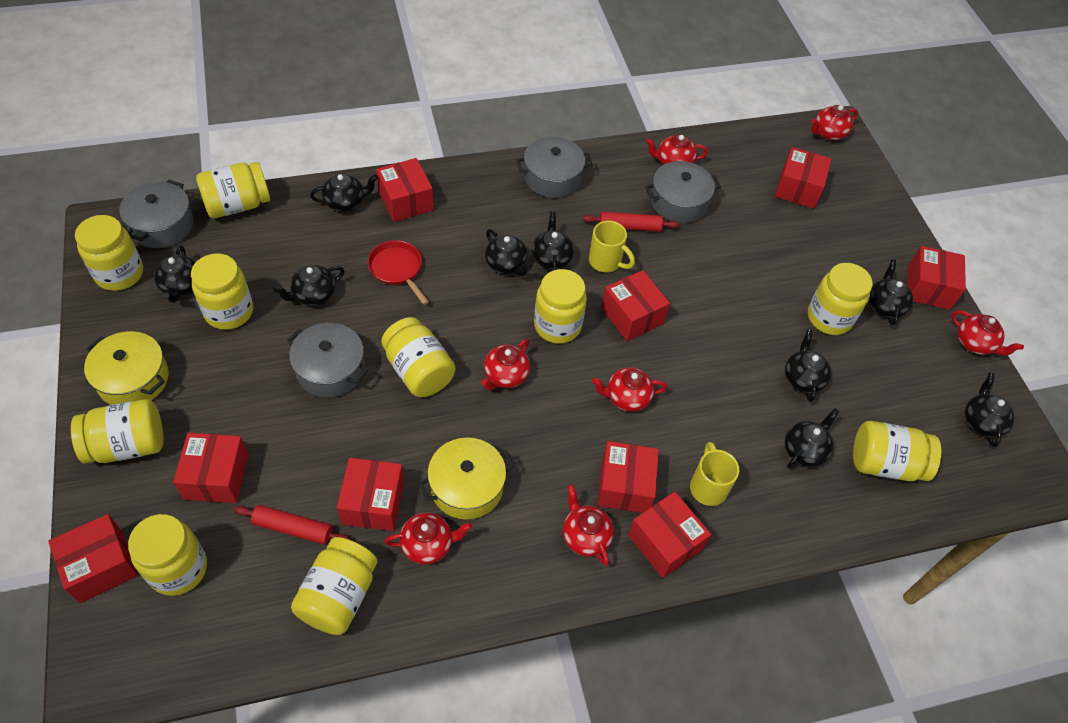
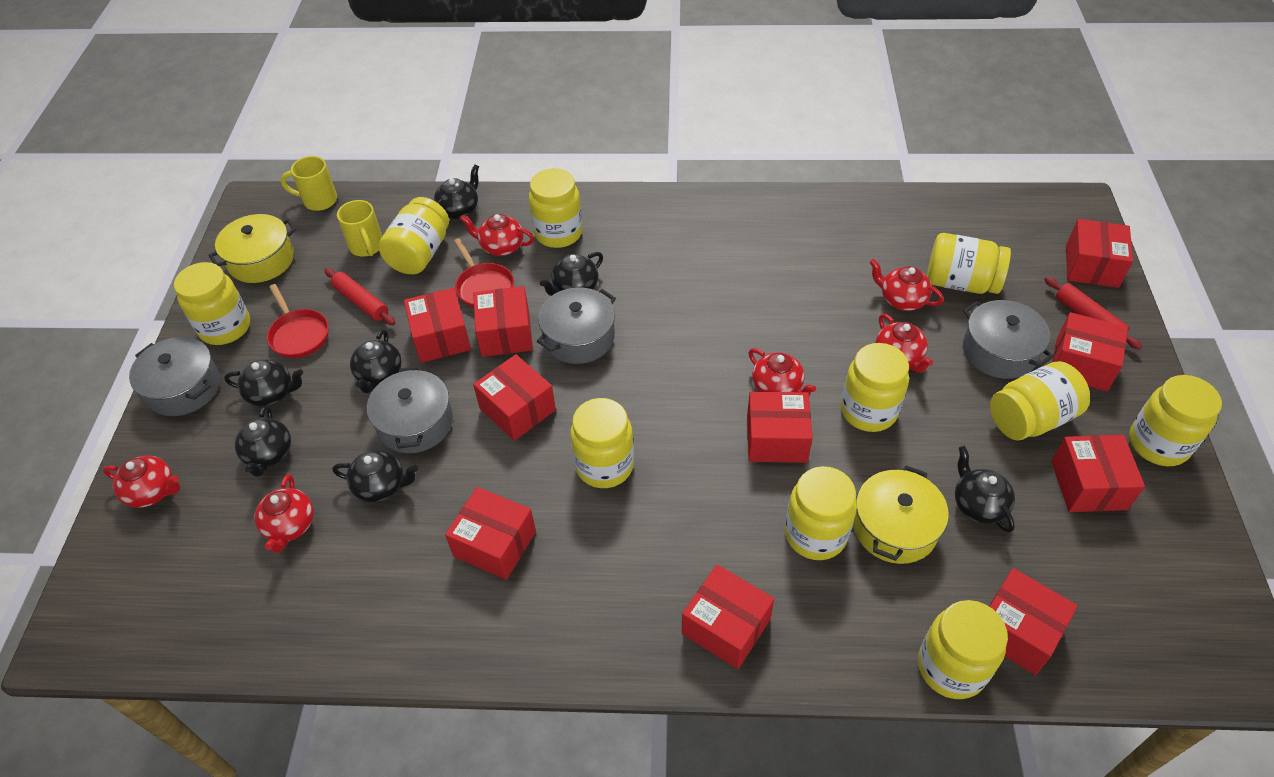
black teapot: 9 -> 7
red box: 9 -> 10
red pan: 1 -> 2
red teapot: 7 -> 6

